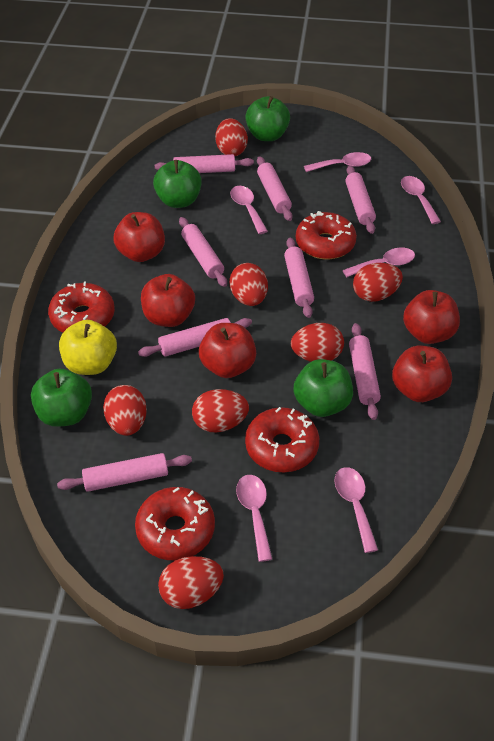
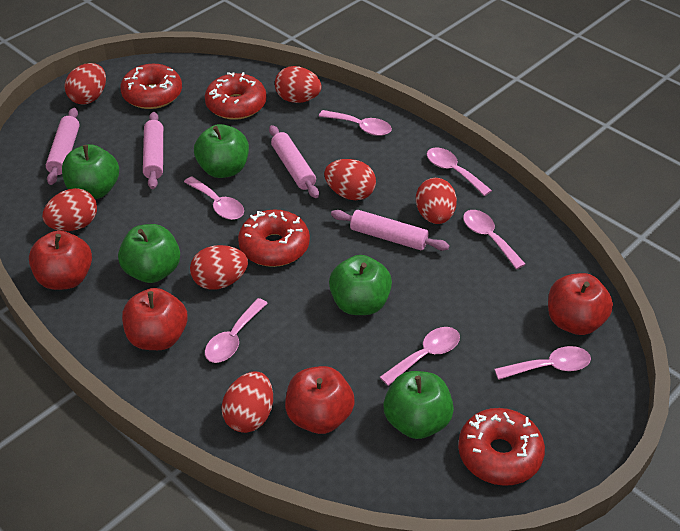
green apple: 4 -> 5
pink rolling pin: 8 -> 4
pink spoon: 6 -> 7
red apple: 5 -> 4
yellow apple: 1 -> 0

